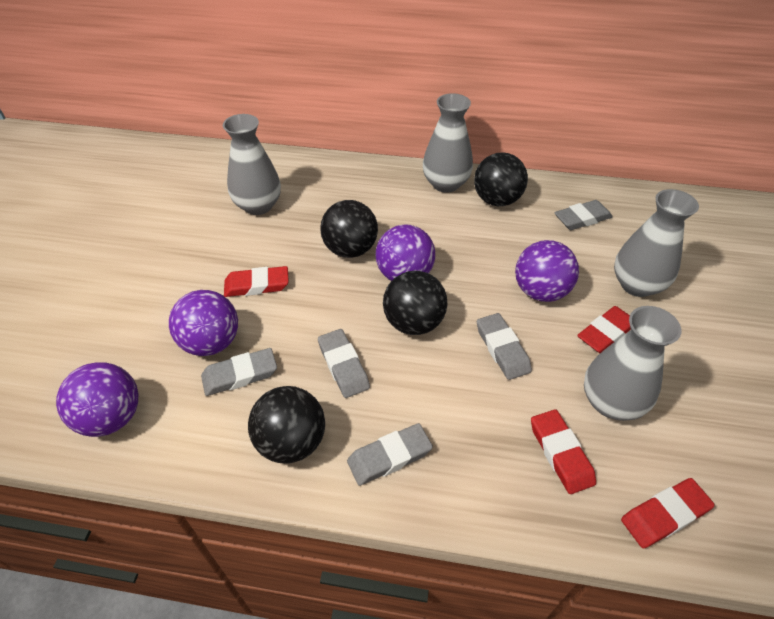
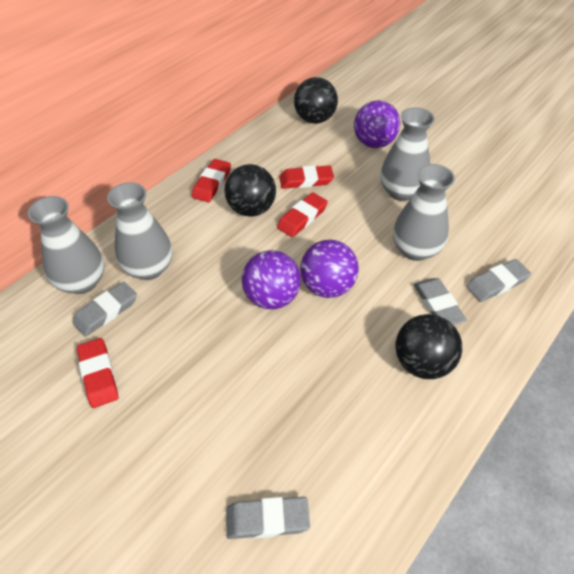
black ball: 4 -> 3
grey eraser: 5 -> 4
purple ball: 4 -> 3

